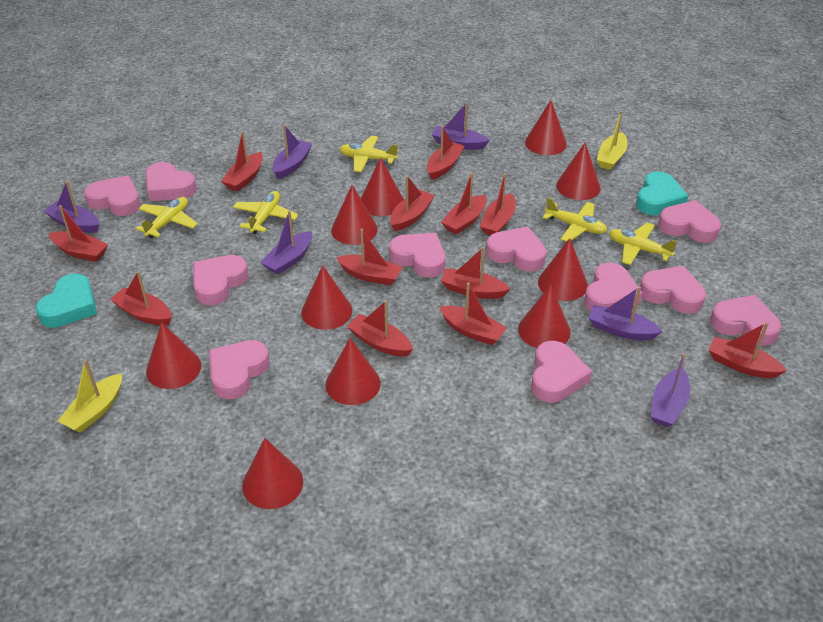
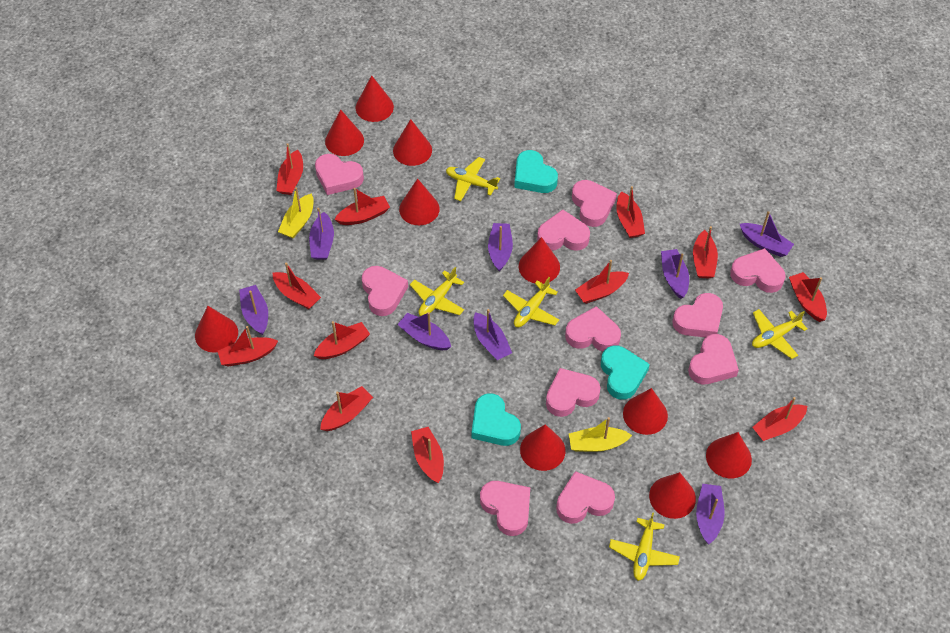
purple boat: 6 -> 8
turquoise heart: 2 -> 3

